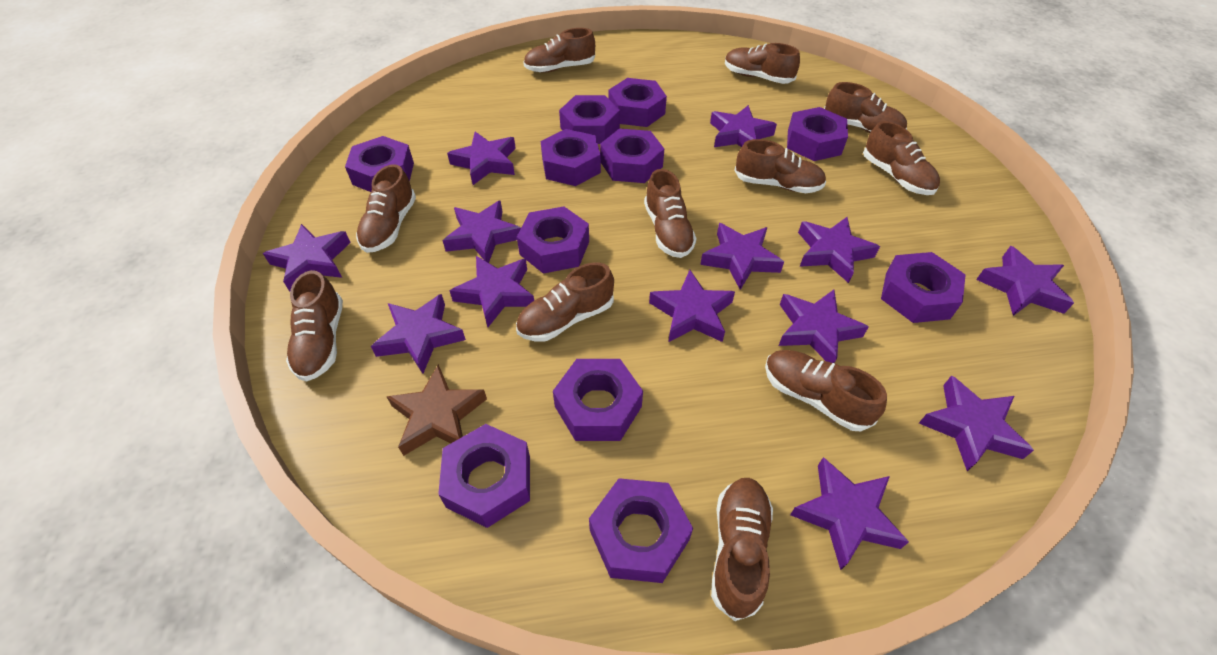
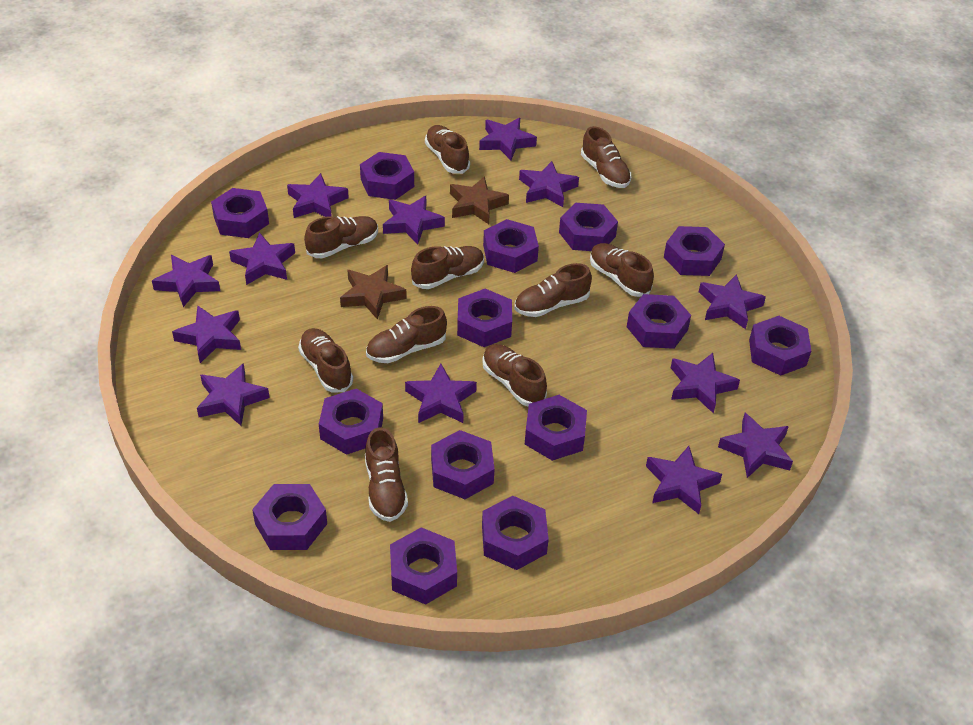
brown shoe: 11 -> 10
brown star: 1 -> 2
purple nut: 11 -> 14

